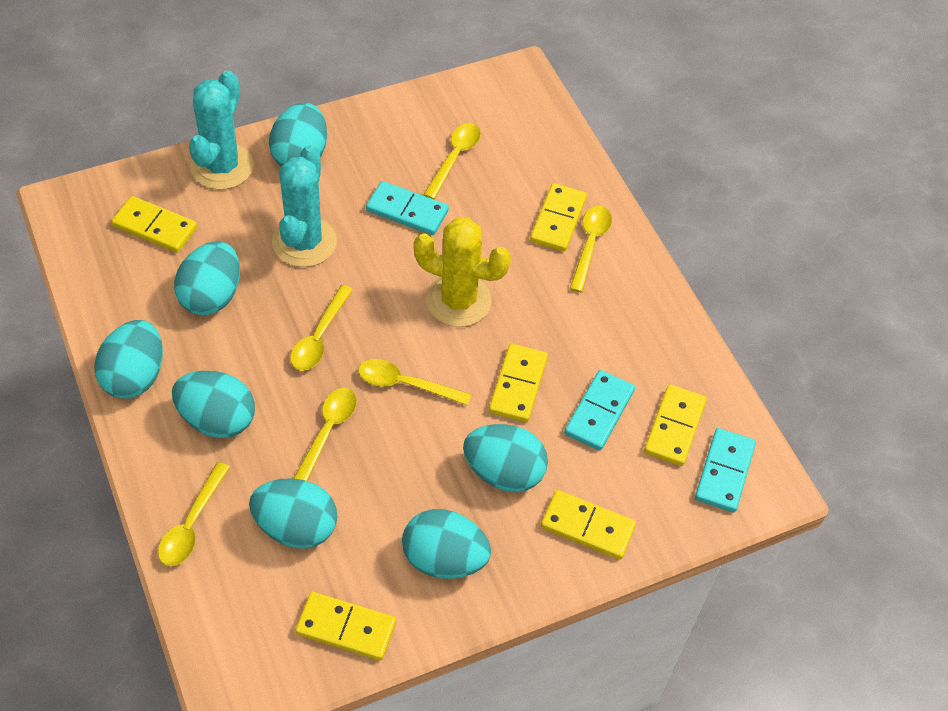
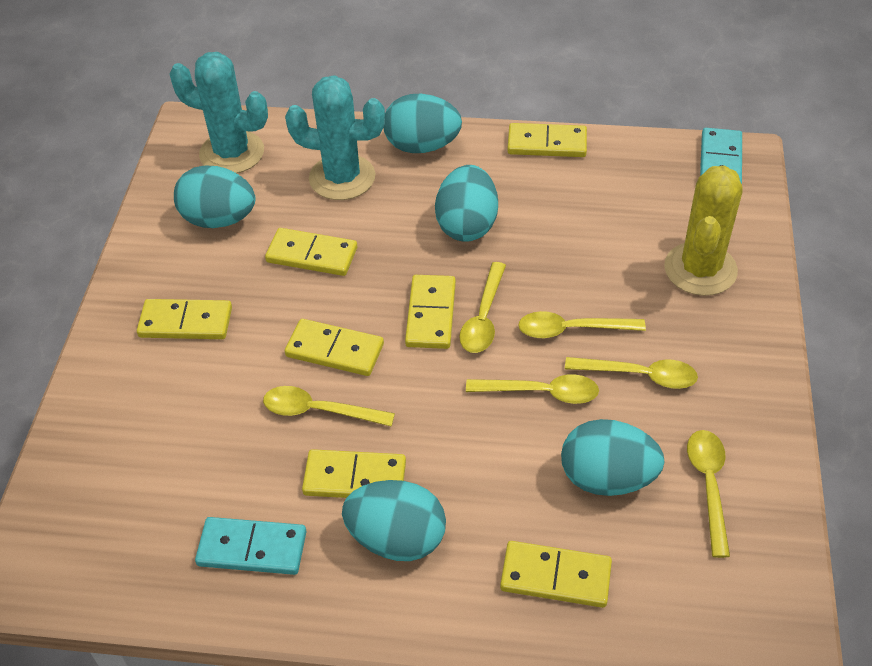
turquoise domino: 3 -> 2
turquoise egg: 7 -> 5
yellow domino: 6 -> 7

